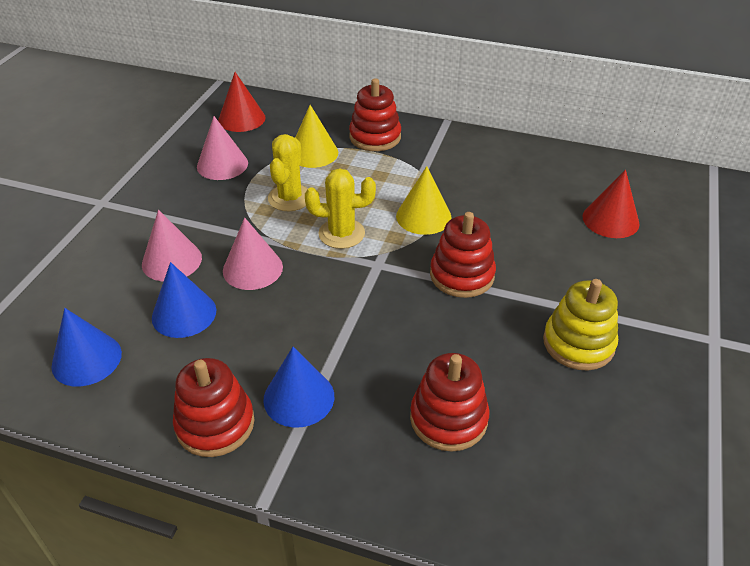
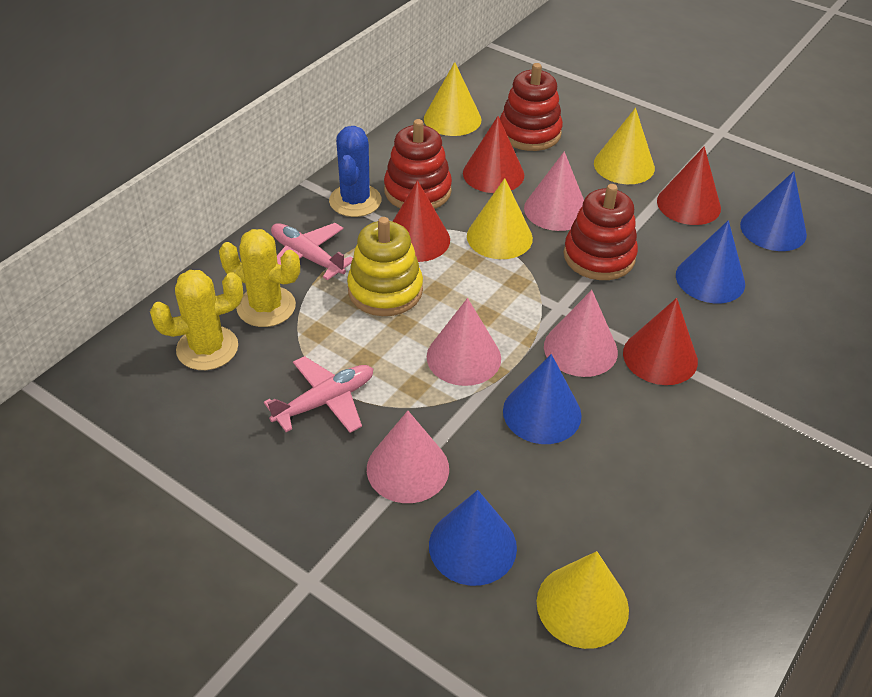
blue cactus: 0 -> 1
blue cone: 3 -> 4
pink cone: 3 -> 4
pink plane: 0 -> 2
red cone: 2 -> 4
red stacking toy: 4 -> 3
yellow cone: 2 -> 4

